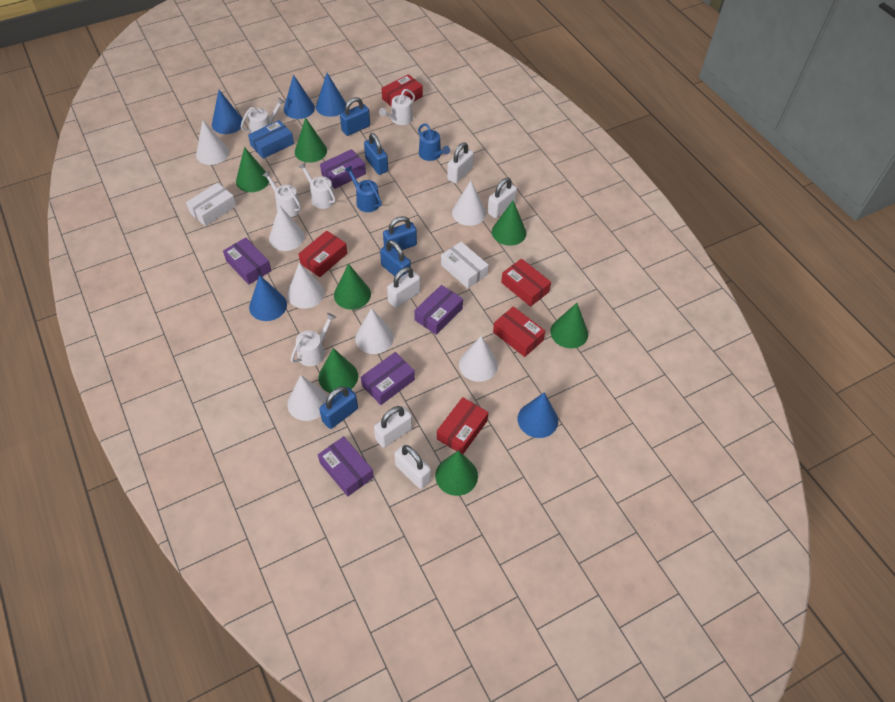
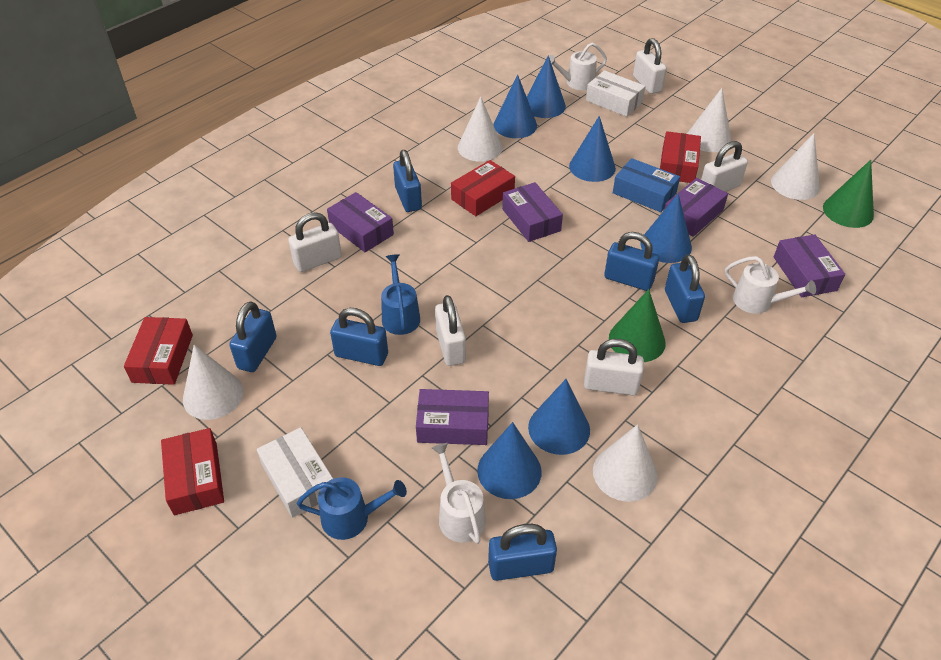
blue cone: 5 -> 6
blue padlock: 5 -> 6
green cone: 7 -> 2
red box: 5 -> 4
white cone: 7 -> 5
white watering can: 5 -> 3

